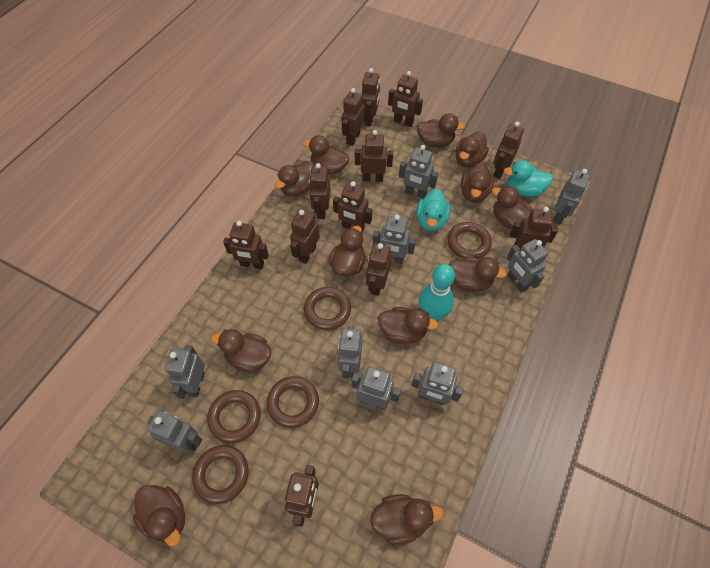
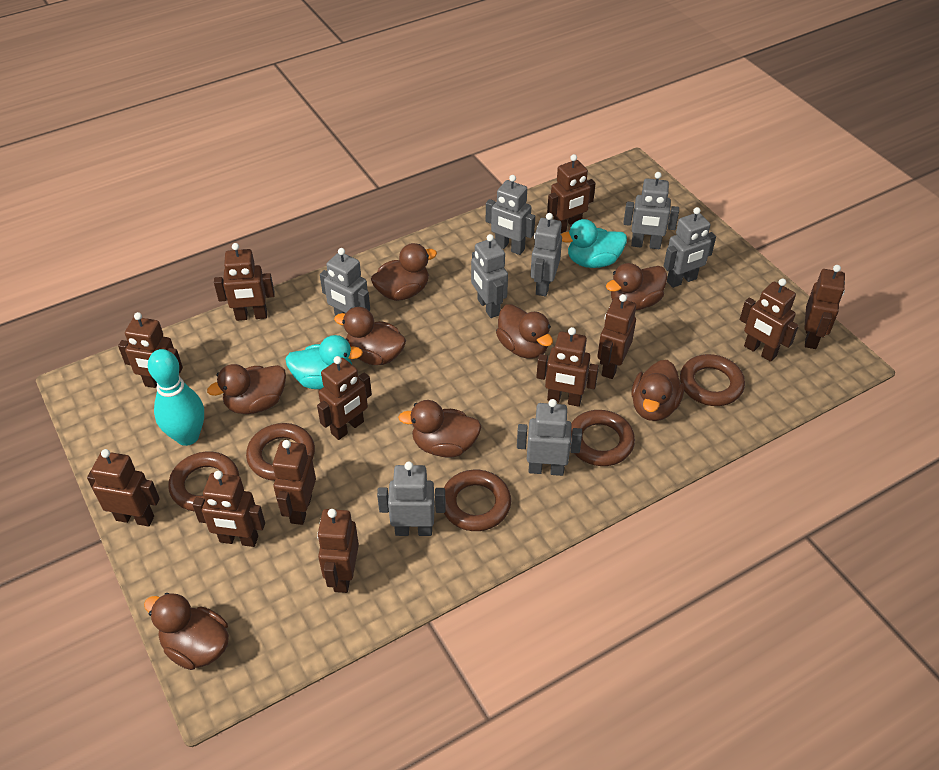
brown duck: 12 -> 8
grey robot: 9 -> 8

